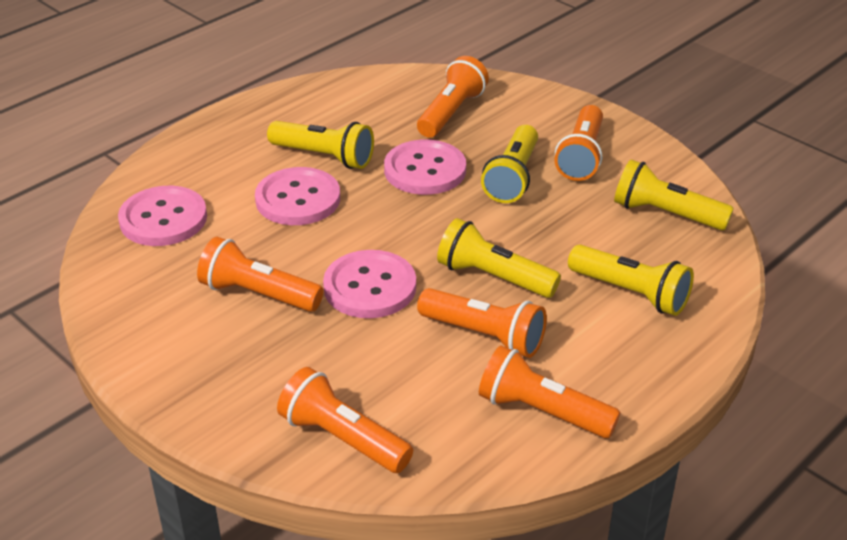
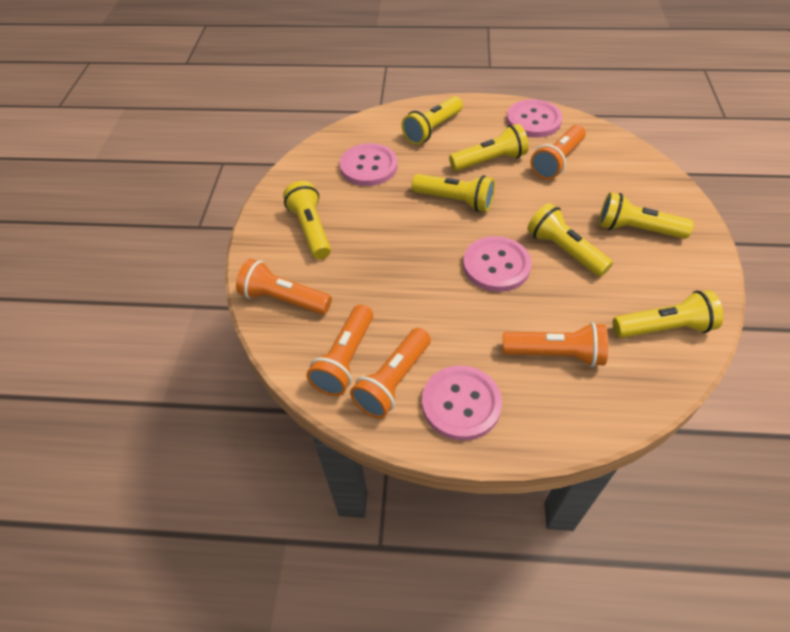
orange flashlight: 6 -> 5
yellow flashlight: 5 -> 7

